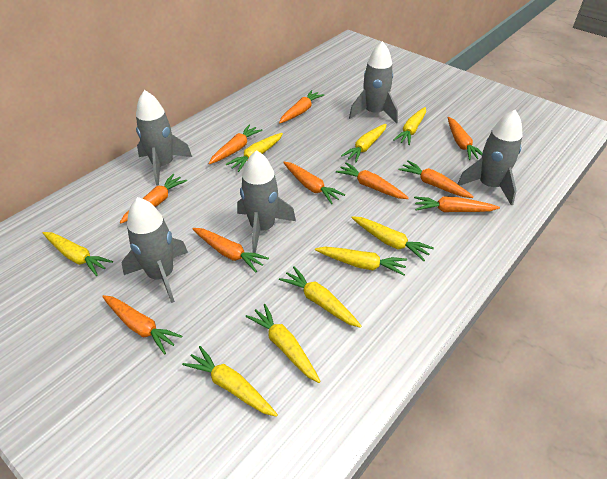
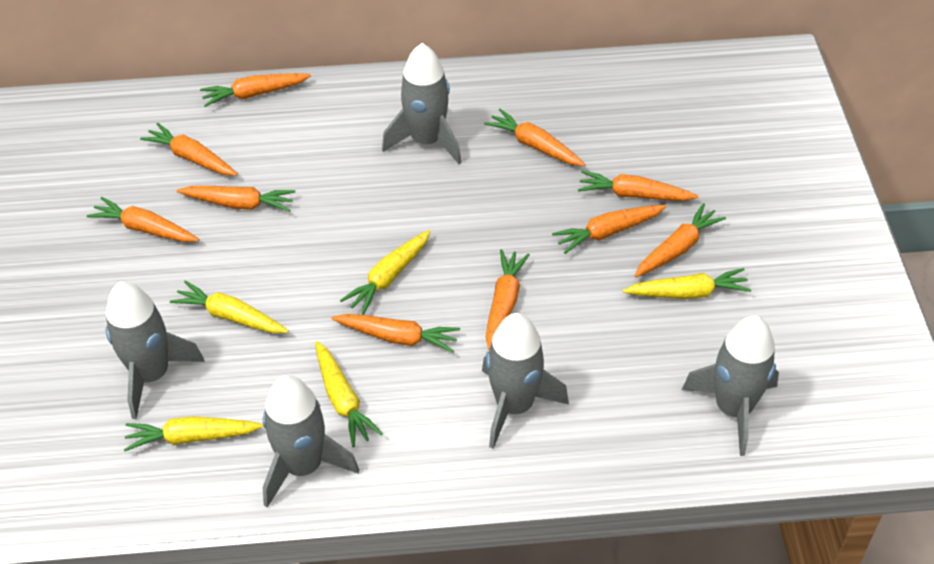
yellow carrot: 9 -> 5

